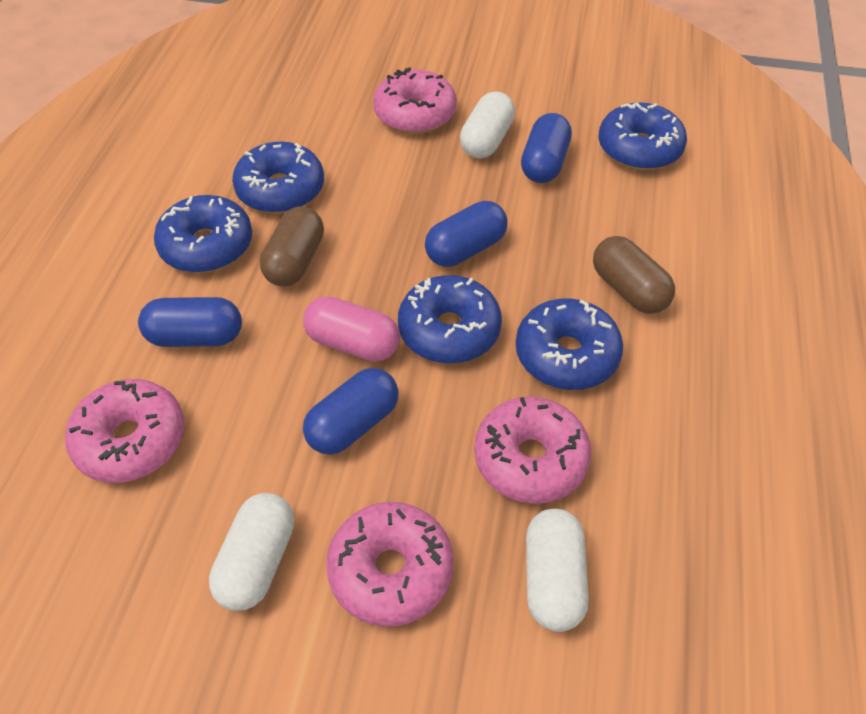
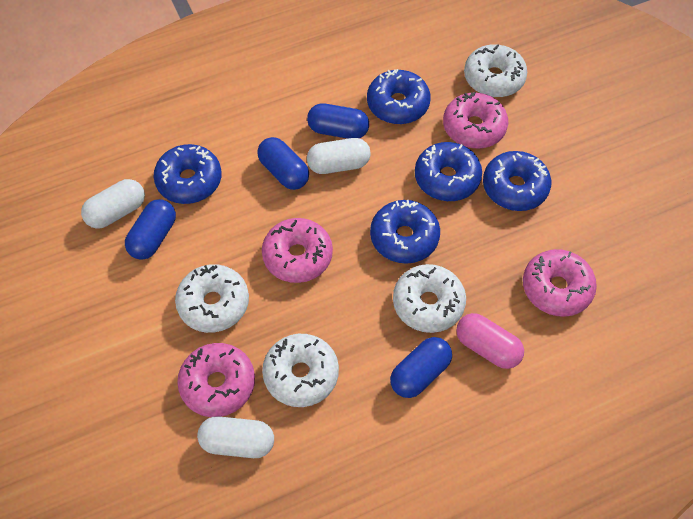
brown capsule: 2 -> 0
white donut: 0 -> 4

